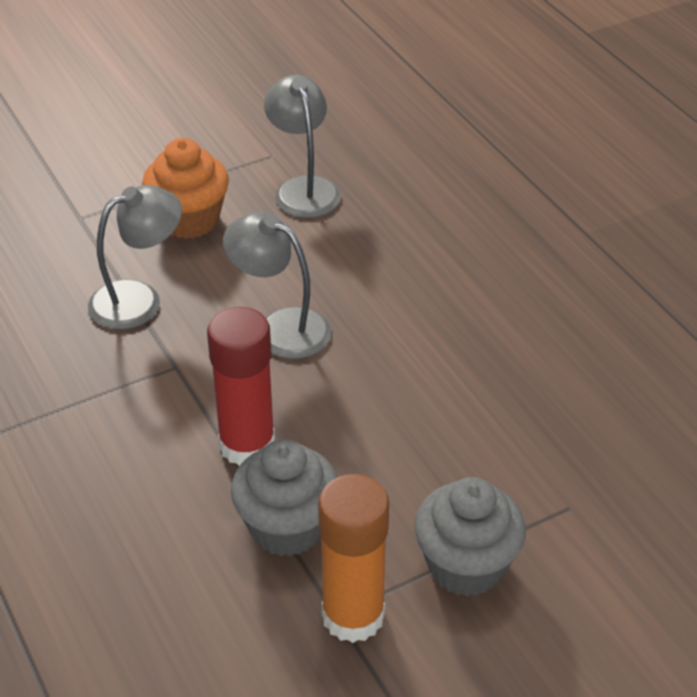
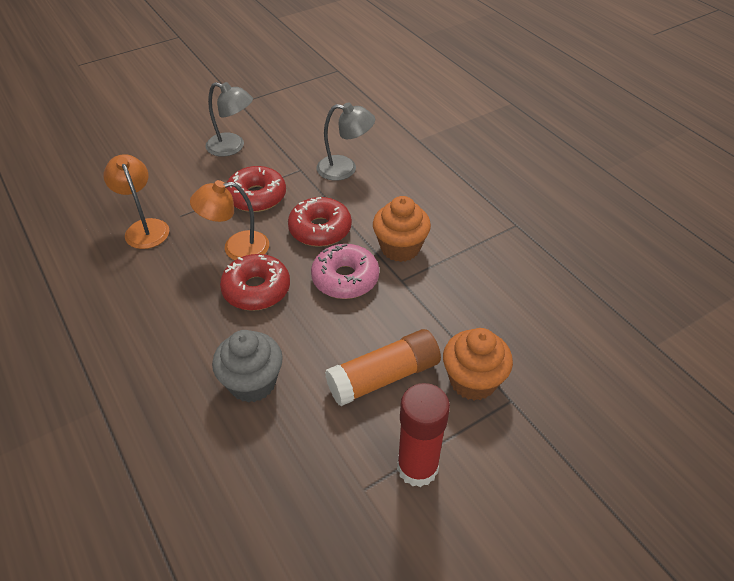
grey cupcake: 2 -> 1
grey lamp: 3 -> 2
orange cupcake: 1 -> 2
orange lamp: 0 -> 2
pink donut: 0 -> 1
red donut: 0 -> 3

